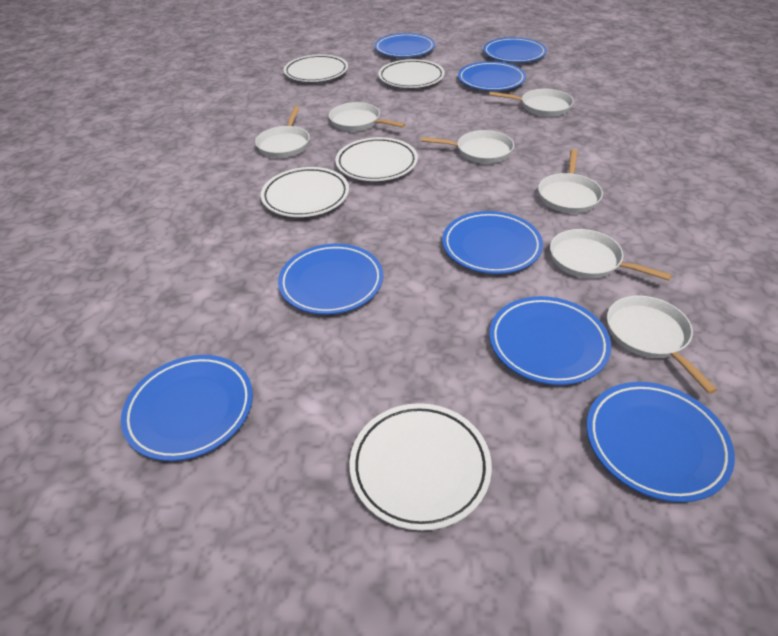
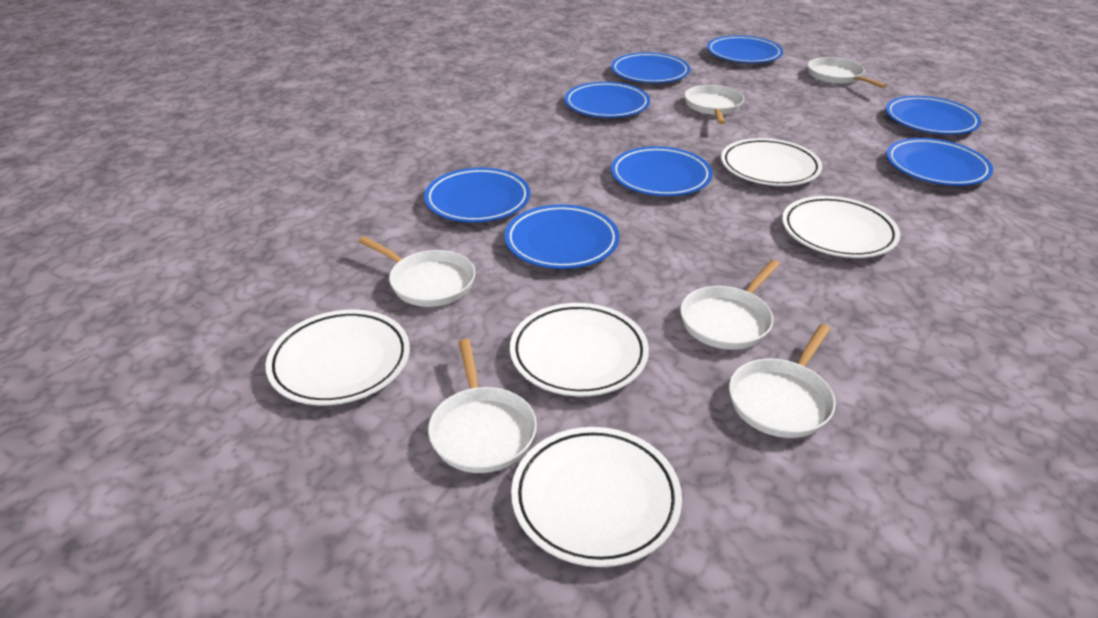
white pan: 7 -> 6

